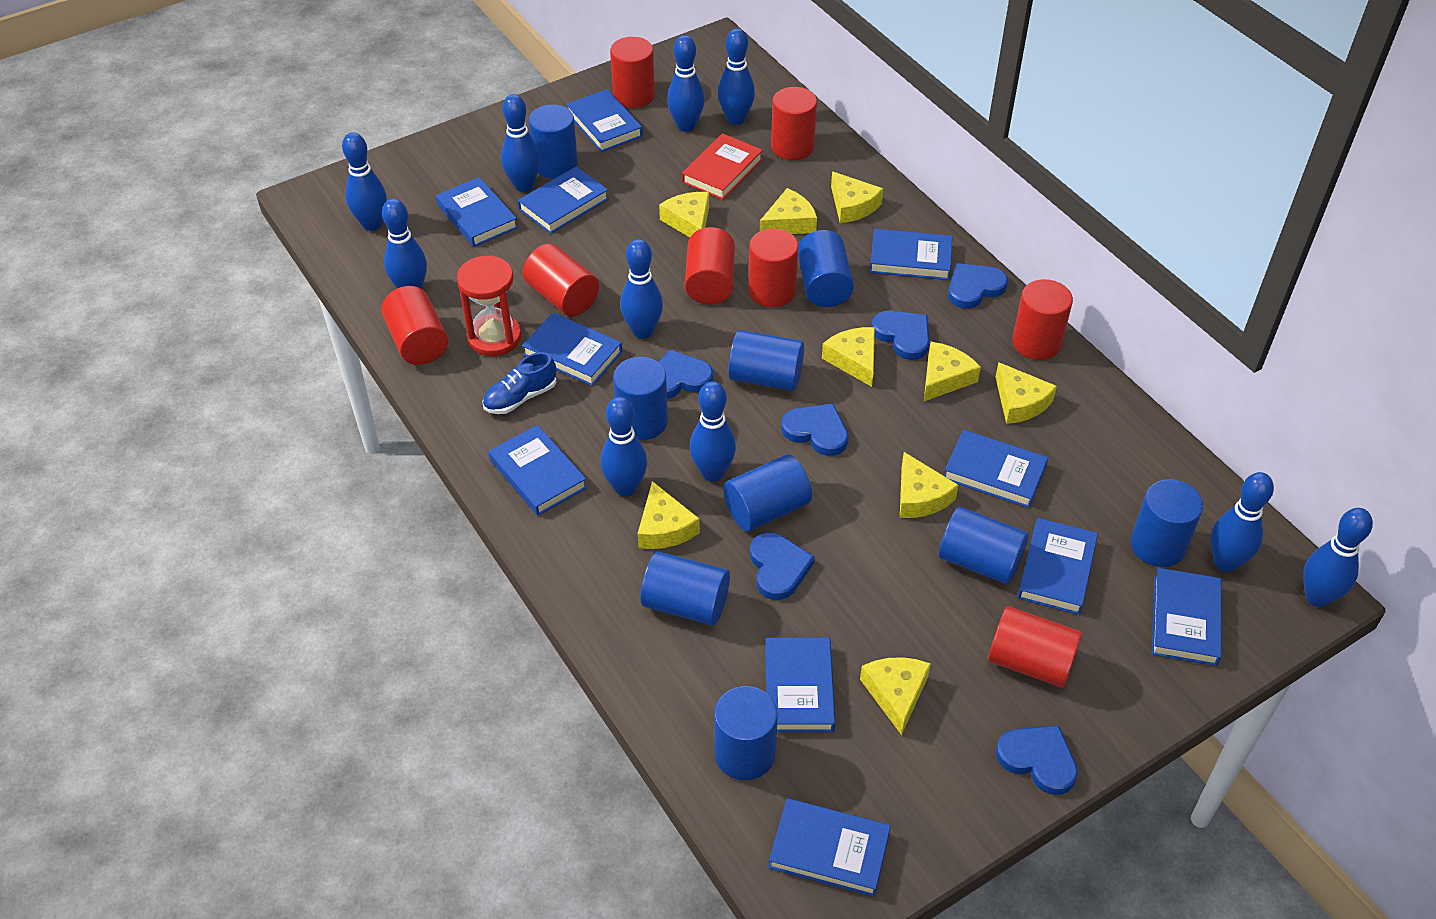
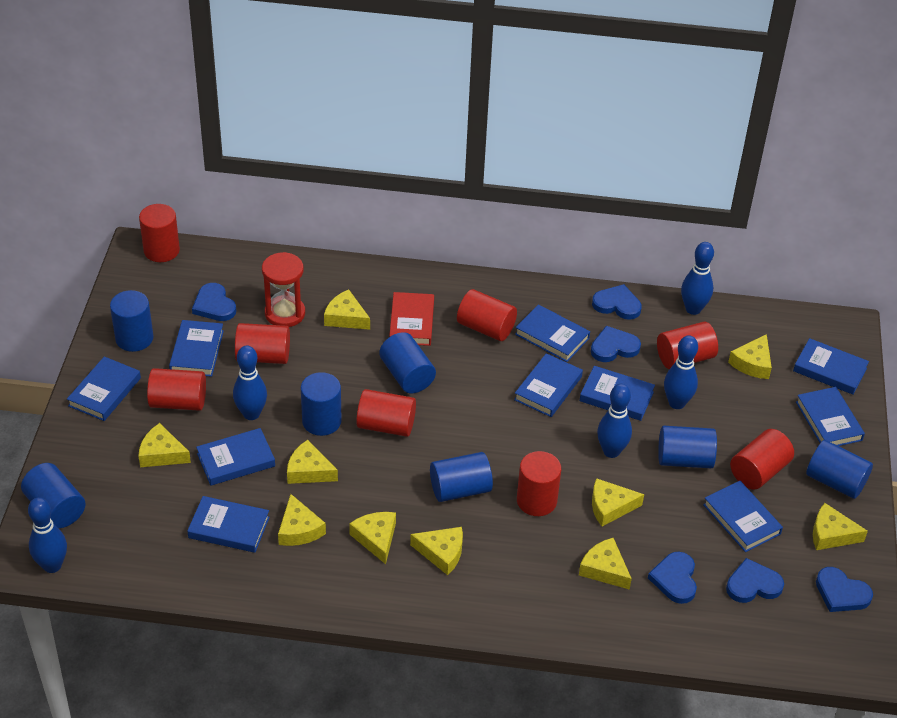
blue book: 11 -> 10
blue bowling pin: 10 -> 5
blue cylinder: 9 -> 7
blue shoe: 1 -> 0
yellow cheese: 9 -> 10

